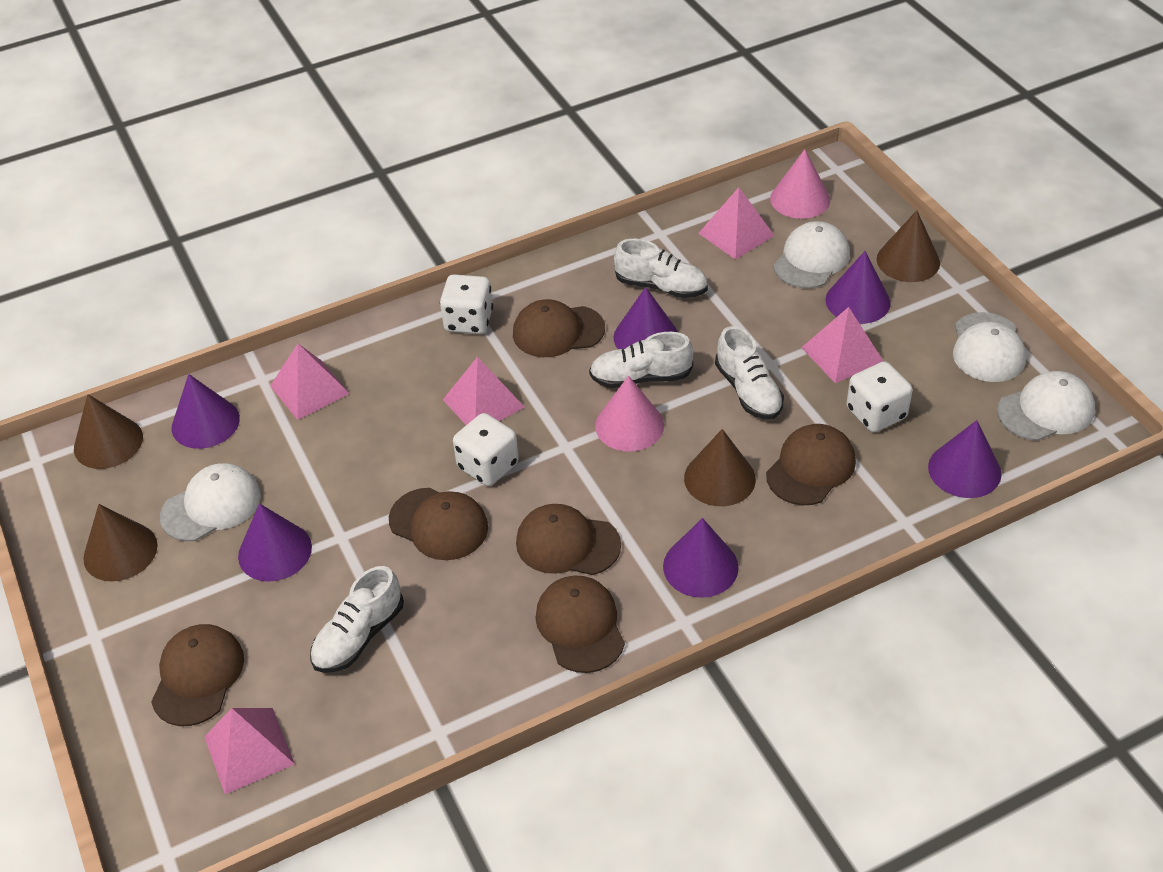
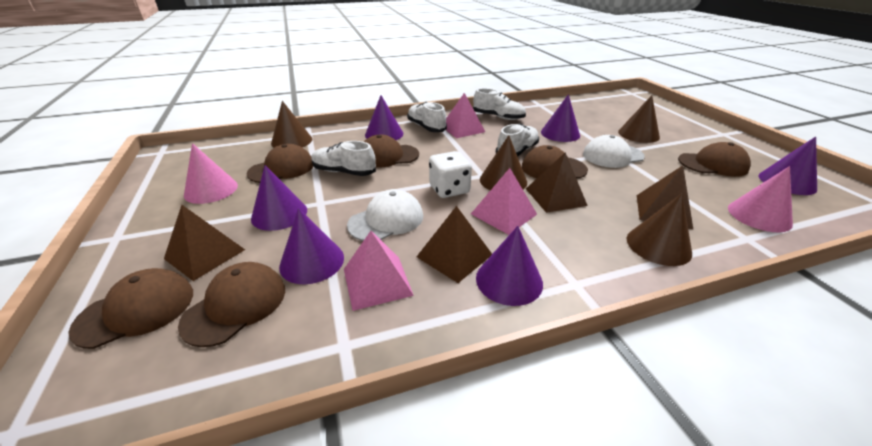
brown pyramid: 0 -> 4
pink pyramid: 5 -> 3
white cap: 4 -> 2
white dice: 3 -> 1

